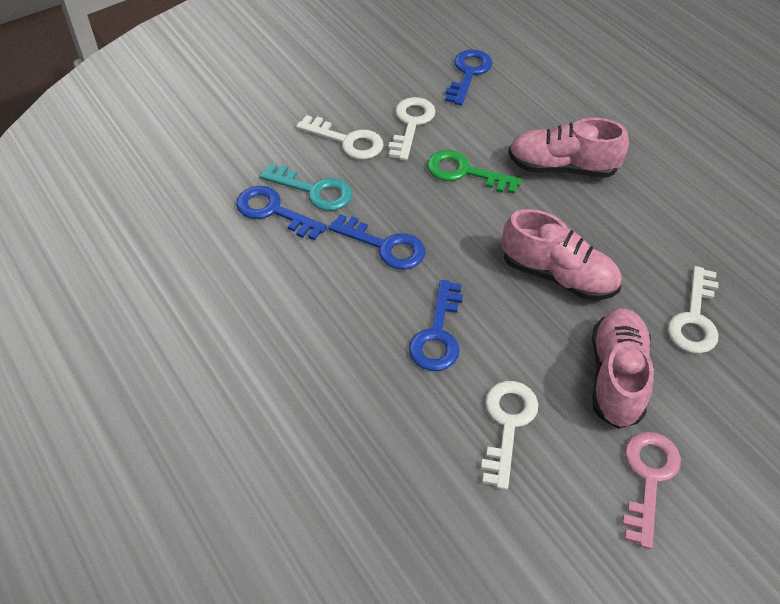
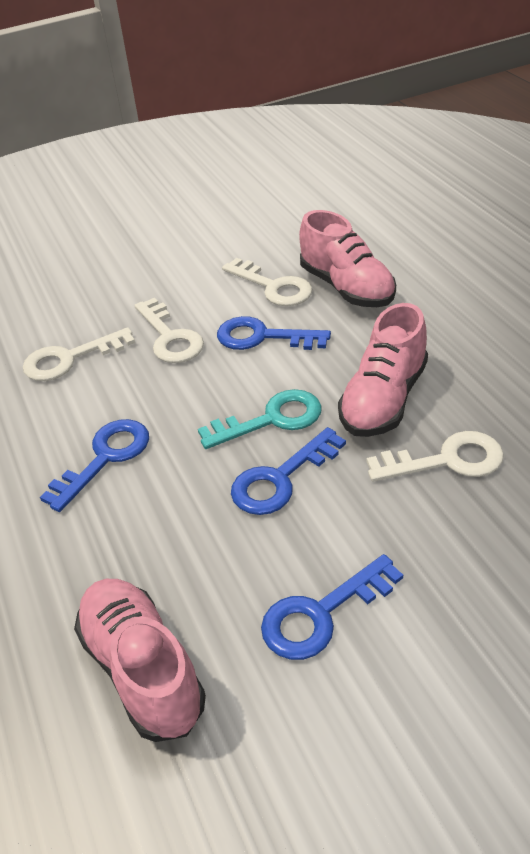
green key: 1 -> 0
pink key: 1 -> 0

